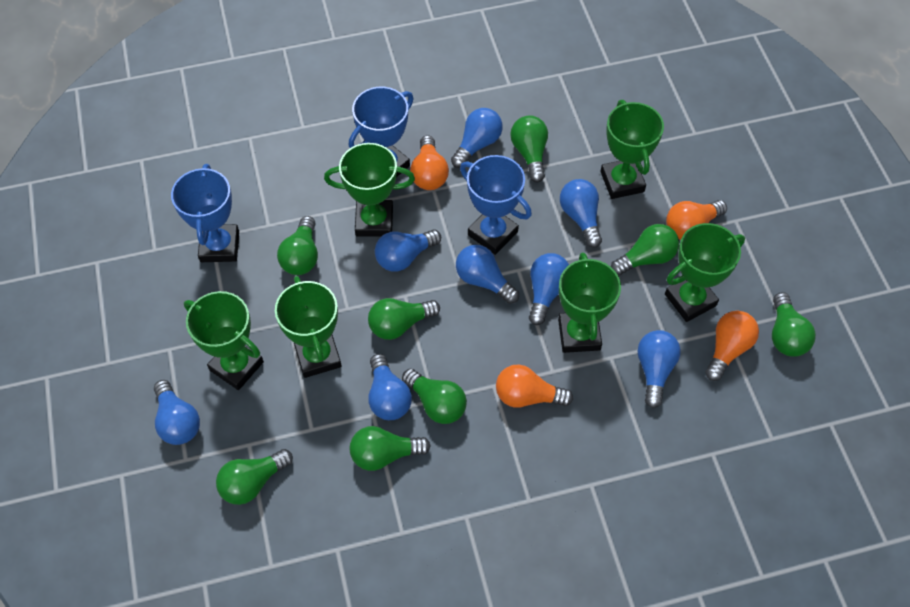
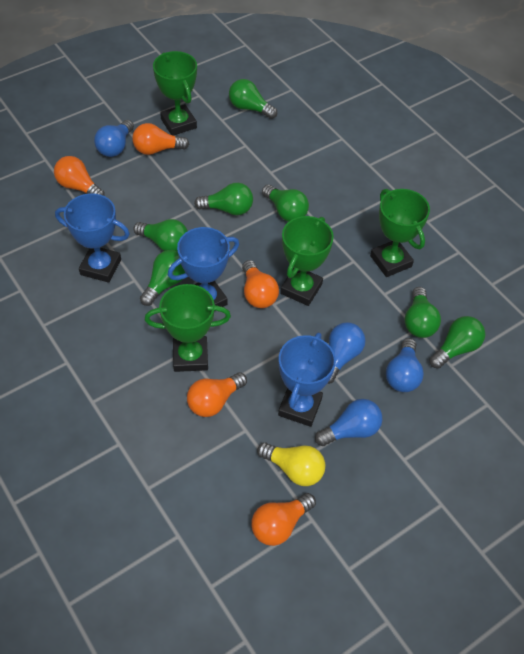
blue light bulb: 8 -> 4
green light bulb: 8 -> 7
green trophy: 6 -> 4
orange light bulb: 4 -> 5
yellow light bulb: 0 -> 1

